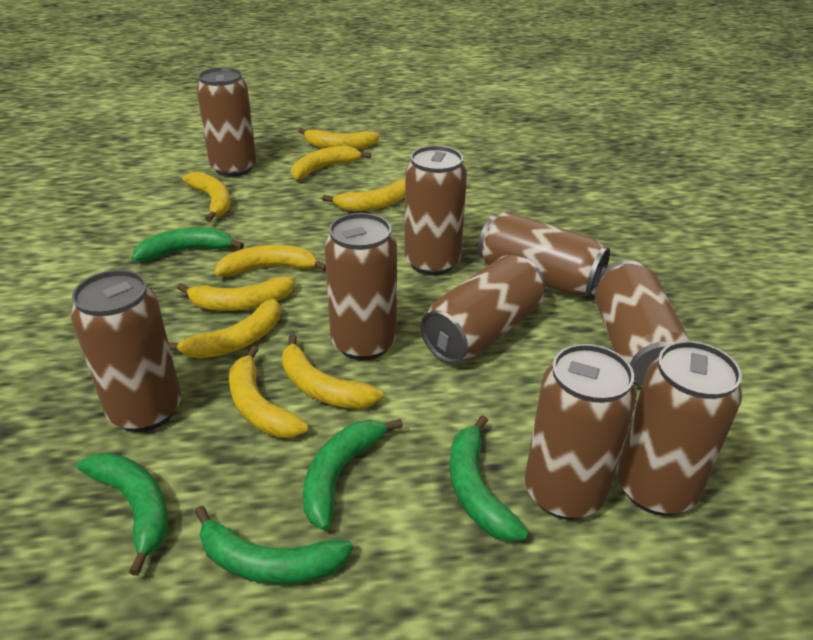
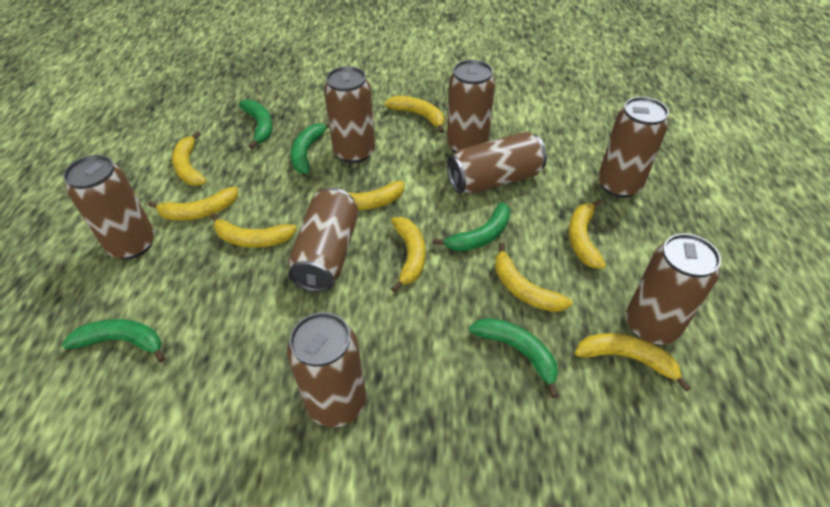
brown can: 9 -> 8

